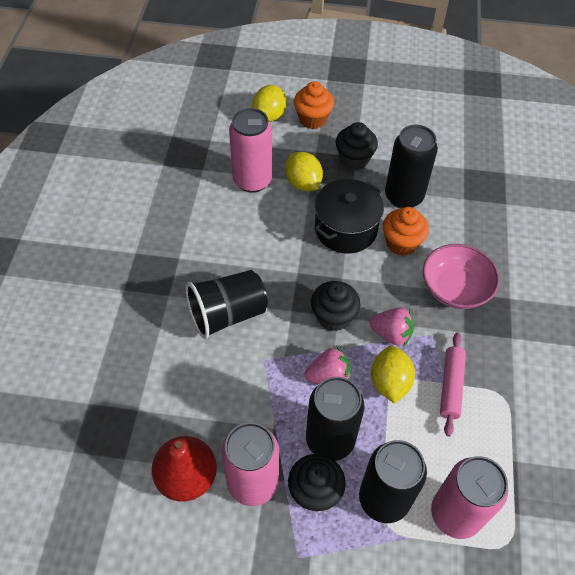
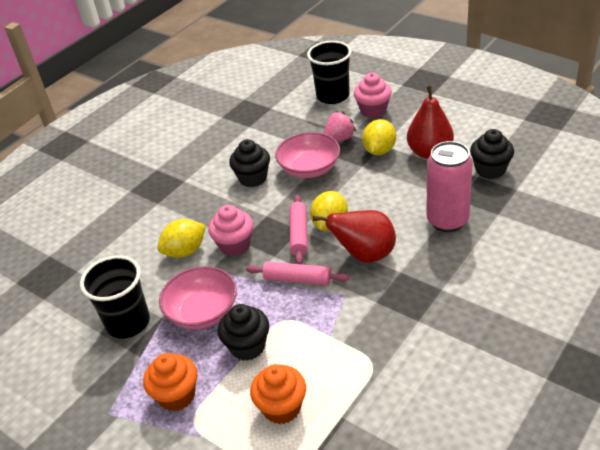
black can: 3 -> 0
black cup: 1 -> 2
black pot: 1 -> 0
pink bowl: 1 -> 2
pink can: 3 -> 1
pink cupcake: 0 -> 2
pink rolling pin: 1 -> 2
pink strawberry: 2 -> 1
red pear: 1 -> 2

